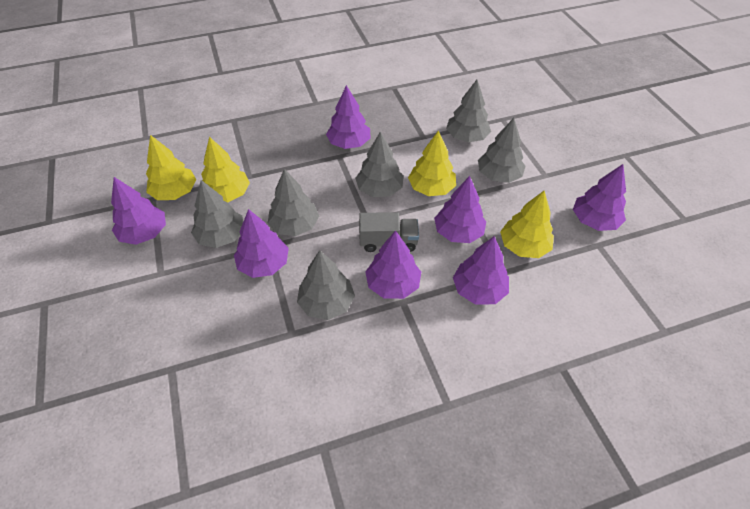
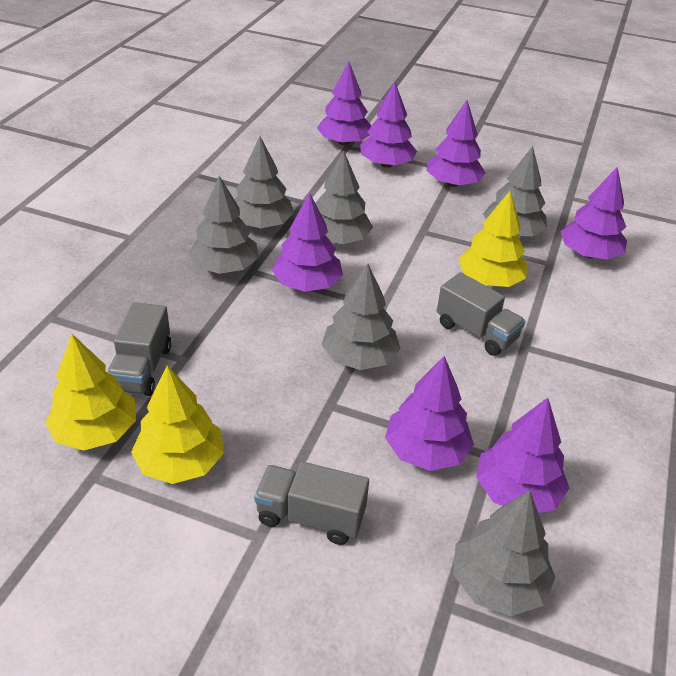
grey truck: 1 -> 3
yellow tree: 4 -> 3

